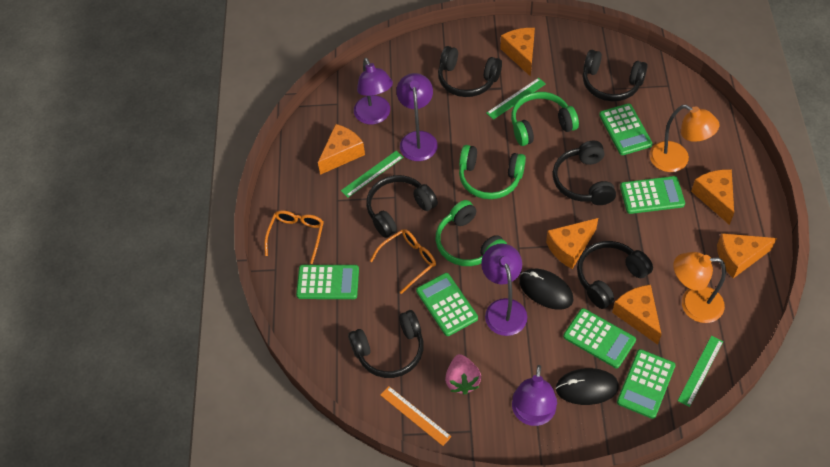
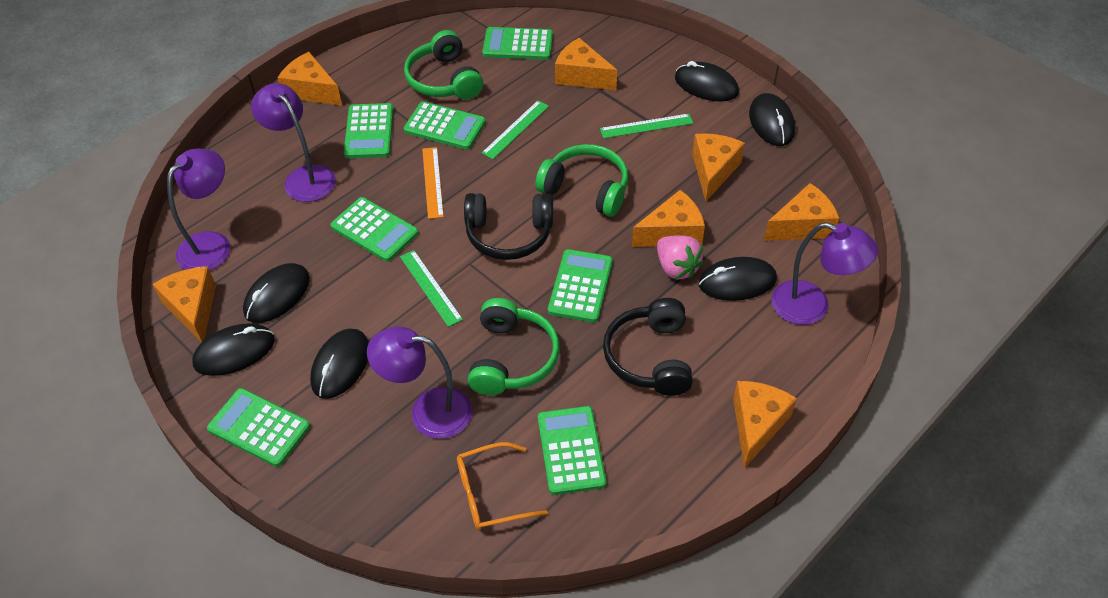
black headphones: 6 -> 2
black mouse: 2 -> 6
green calculator: 6 -> 7
orange cheese: 6 -> 7
orange glasses: 2 -> 1
orange lamp: 2 -> 0

